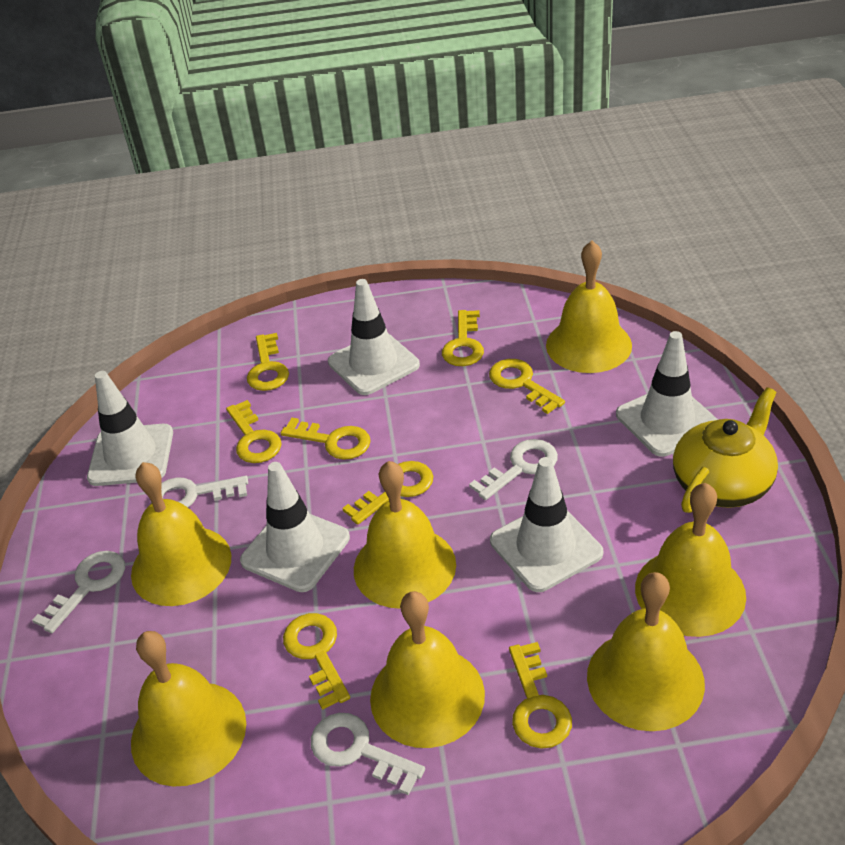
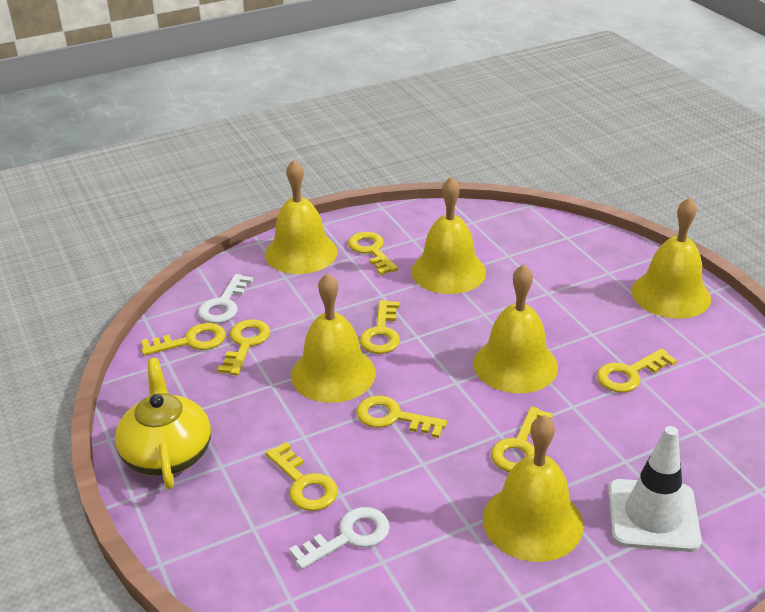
white key: 4 -> 2
white traffic cone: 5 -> 1
yellow bell: 7 -> 6

